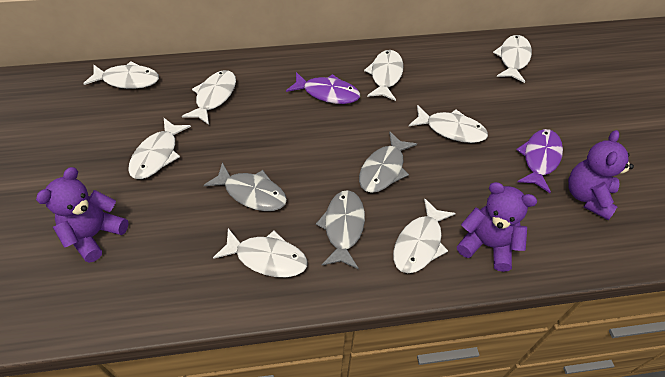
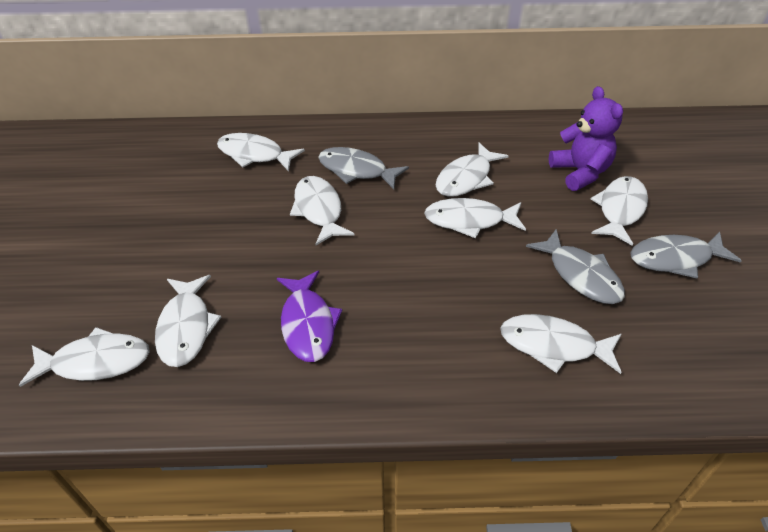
purple fish: 2 -> 1
purple teddy bear: 3 -> 1

